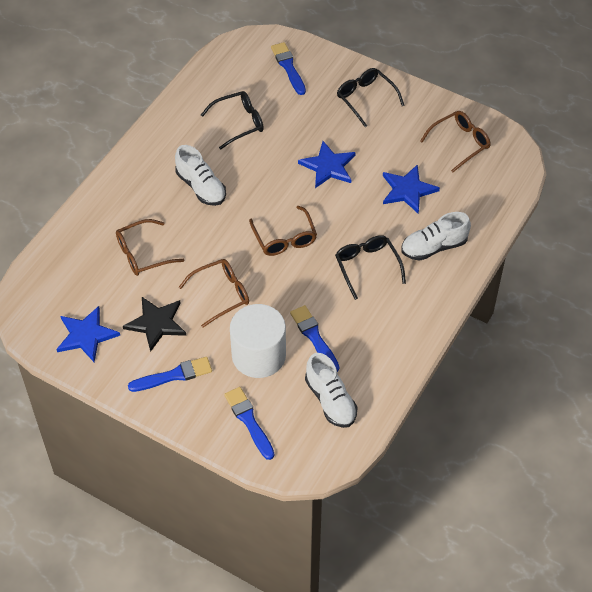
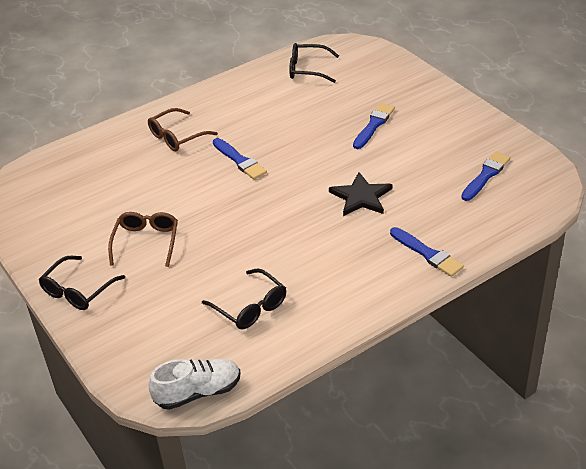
blue star: 3 -> 0
brown glasses: 4 -> 2
white cylinder: 1 -> 0
white shoe: 3 -> 1

